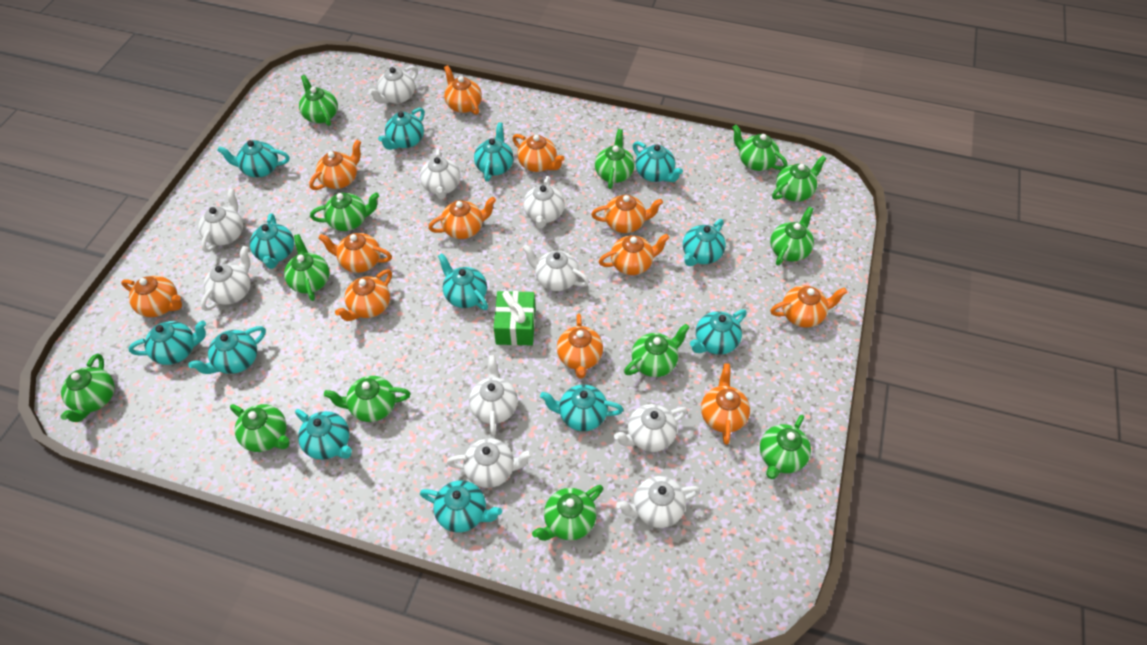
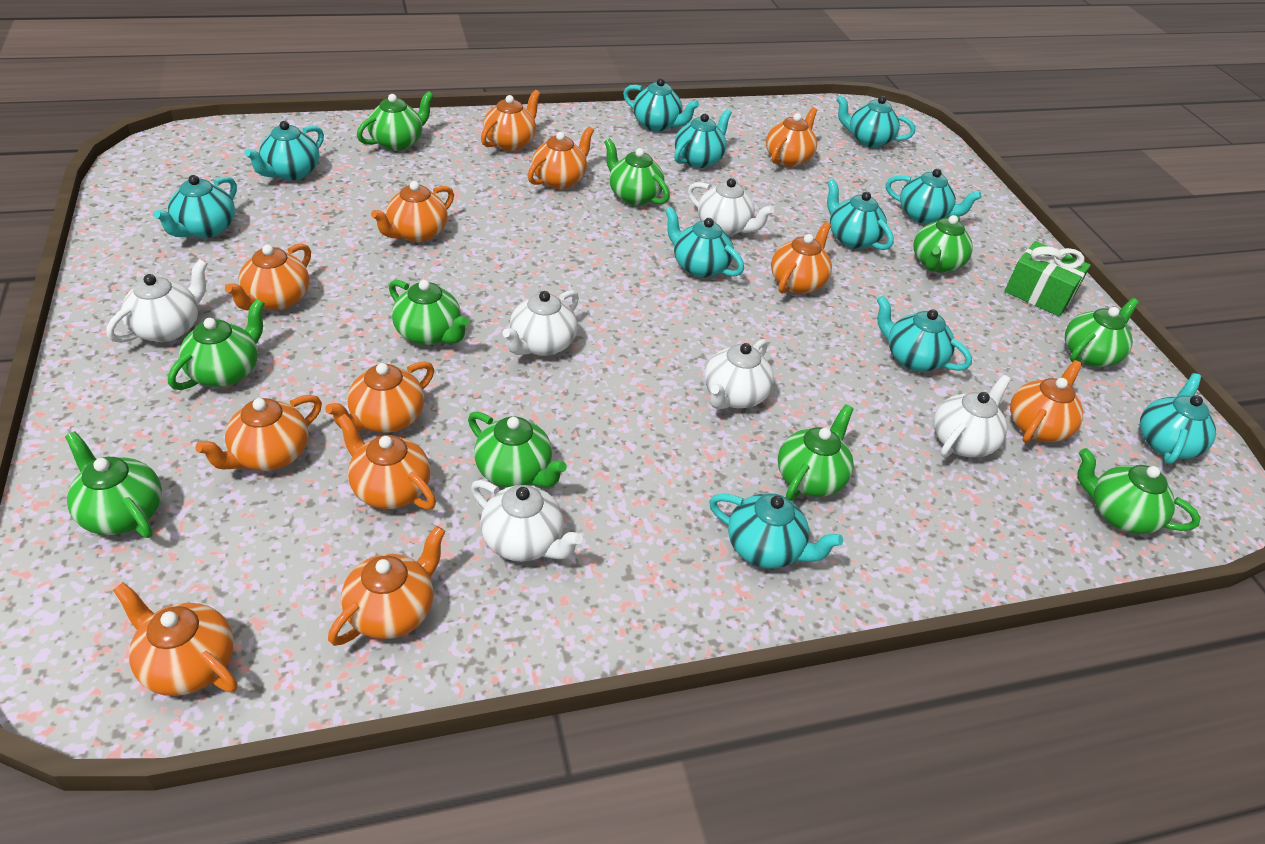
green teapot: 13 -> 10
turquoise teapot: 13 -> 11
white teapot: 10 -> 6

